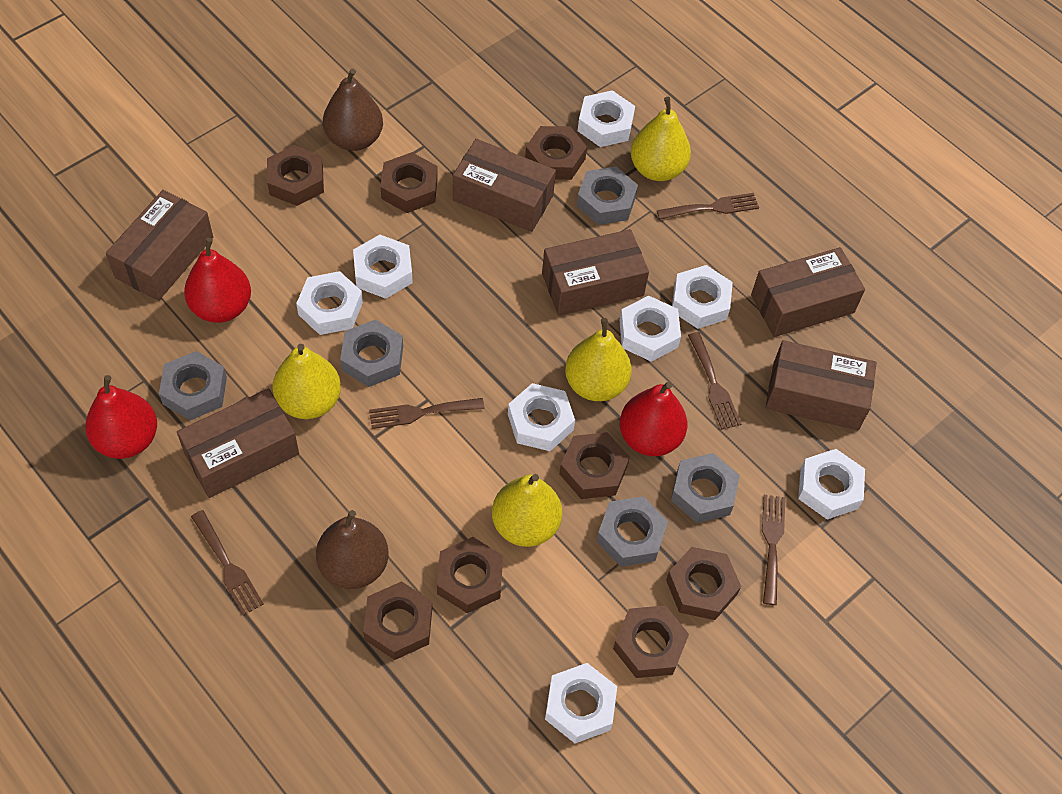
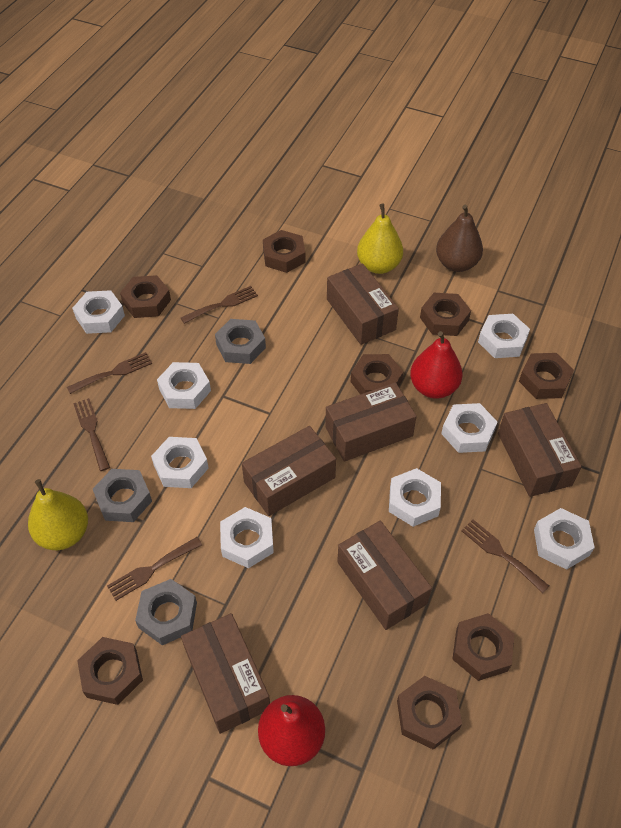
brown pear: 2 -> 1
grey nut: 5 -> 3
red pear: 3 -> 2
yellow pear: 4 -> 2

